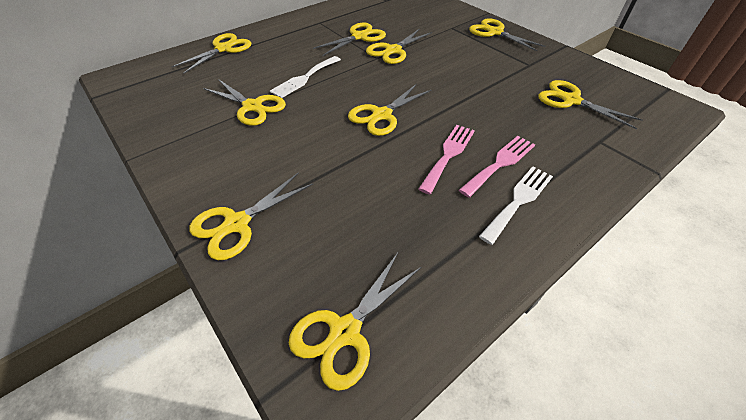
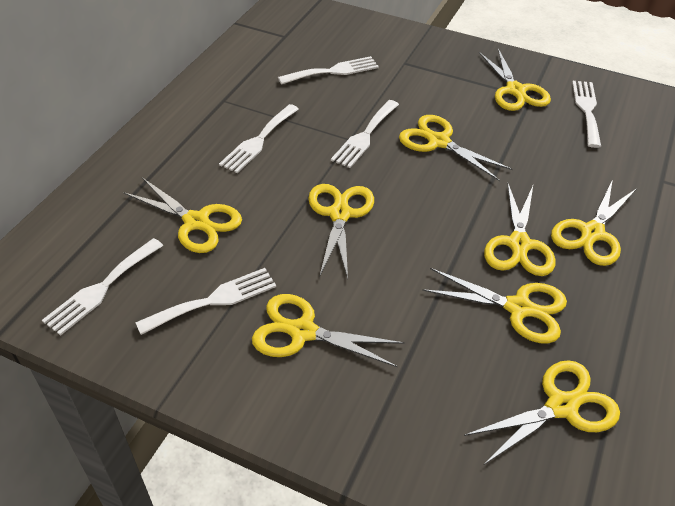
pink fork: 2 -> 0
white fork: 2 -> 6

